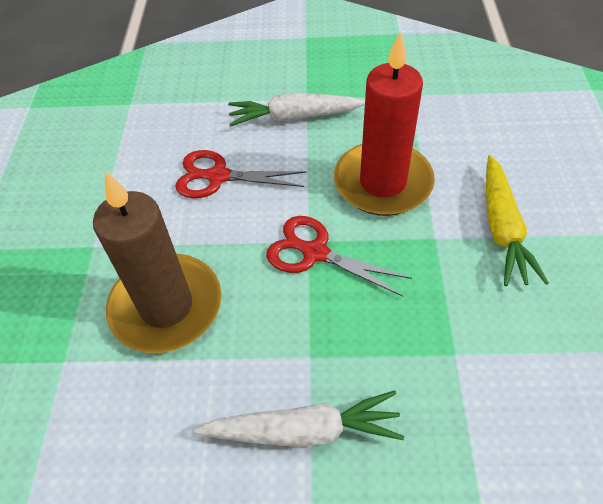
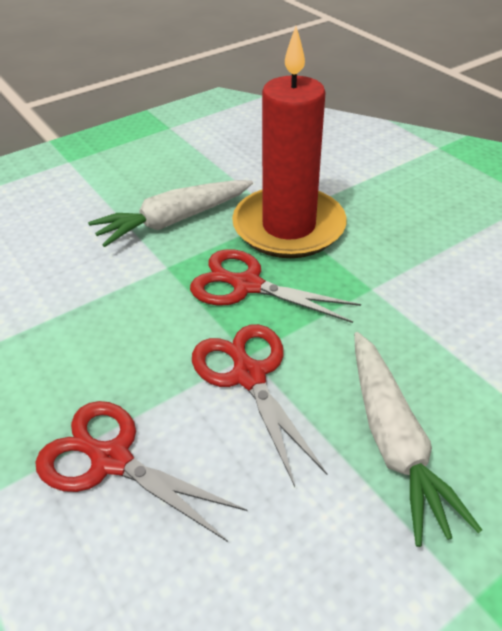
brown candle: 1 -> 0
red scissors: 2 -> 3
yellow carrot: 1 -> 0

